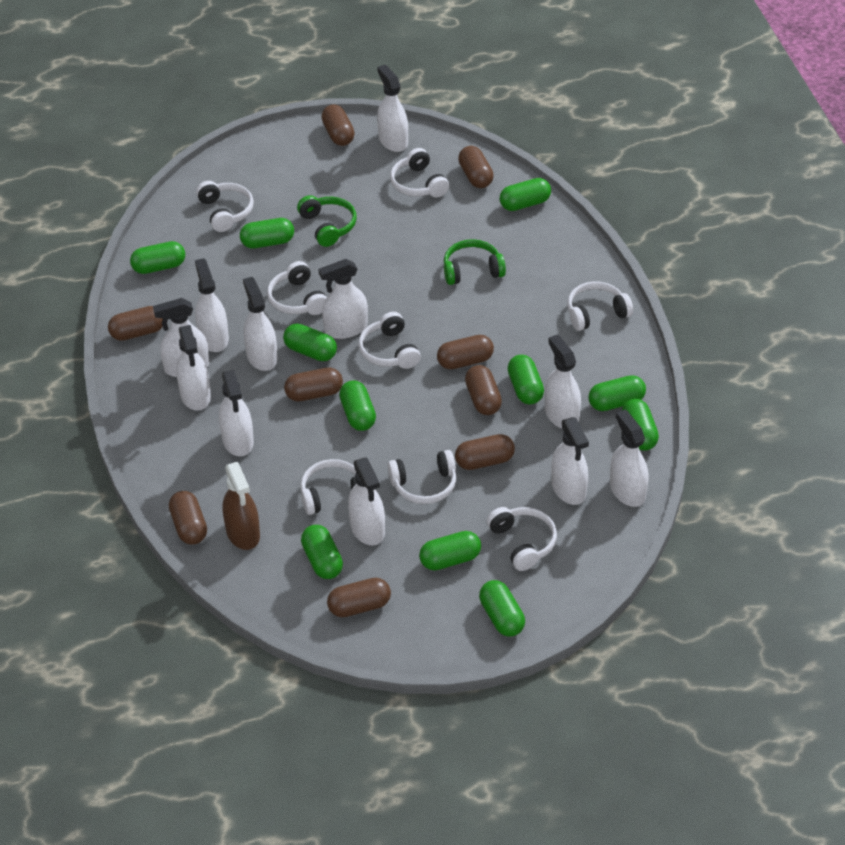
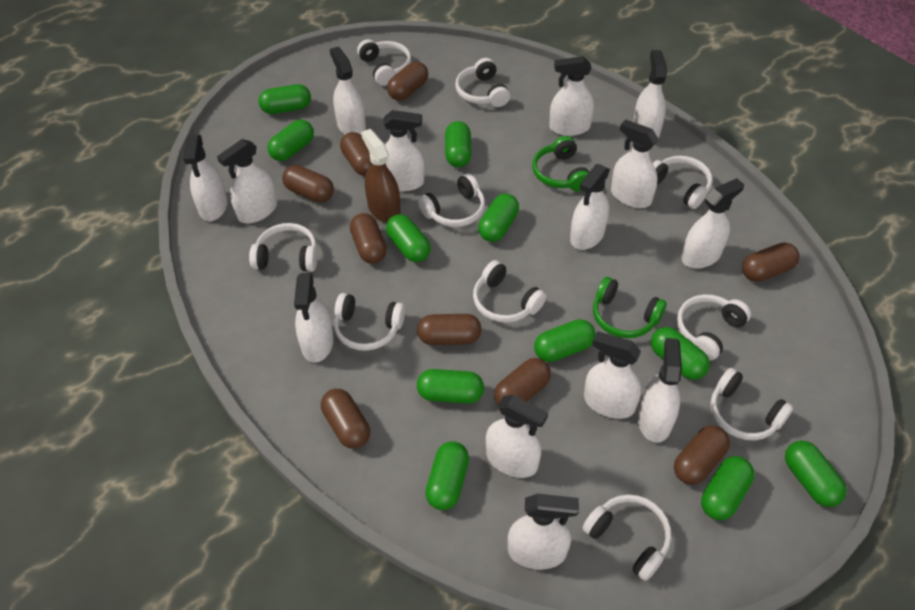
white headphones: 8 -> 10
white spray bottle: 11 -> 14

